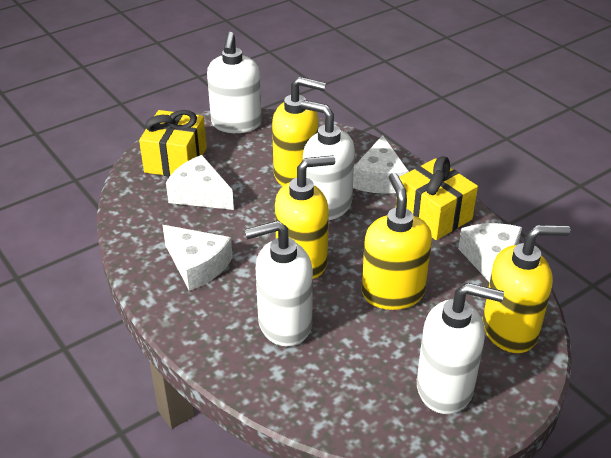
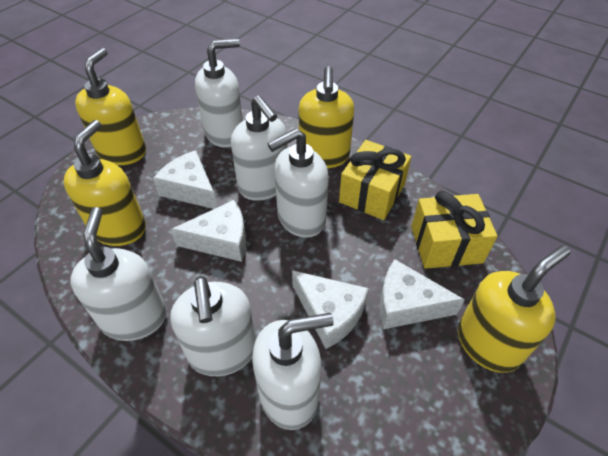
white soap dispenser: 4 -> 6

